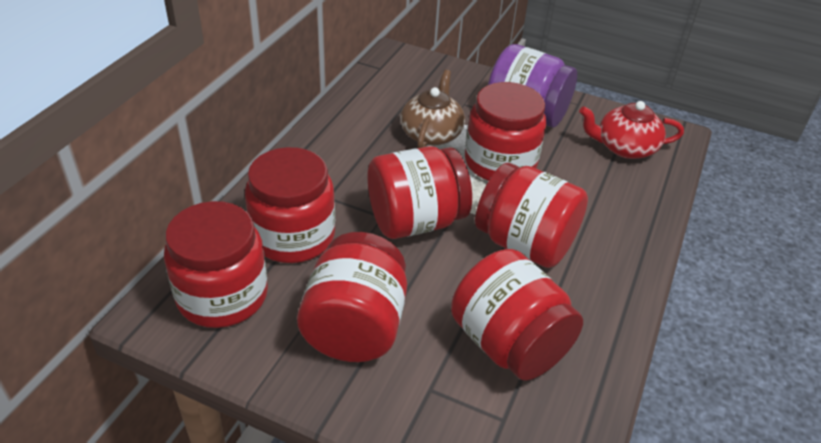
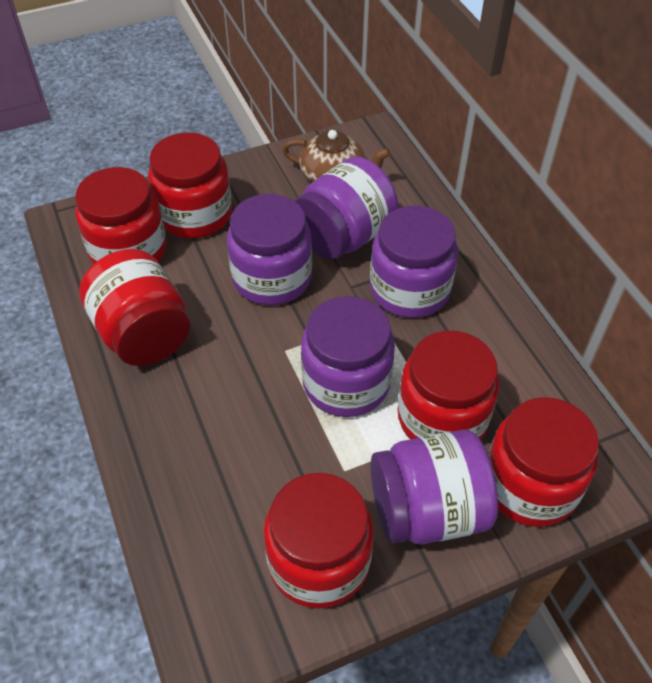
purple jar: 1 -> 5
red jar: 7 -> 6
red teapot: 1 -> 0

